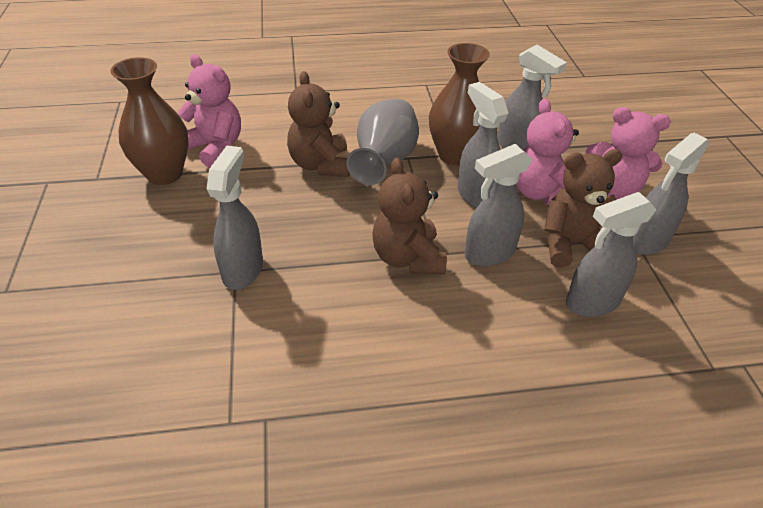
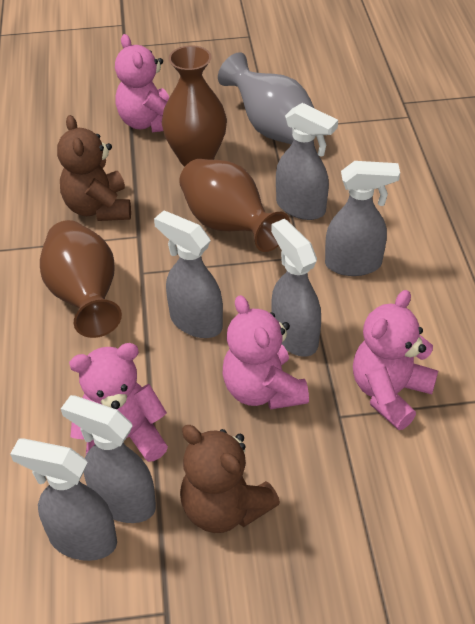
brown teddy bear: 3 -> 2
brown vase: 2 -> 3
pink teddy bear: 3 -> 4

